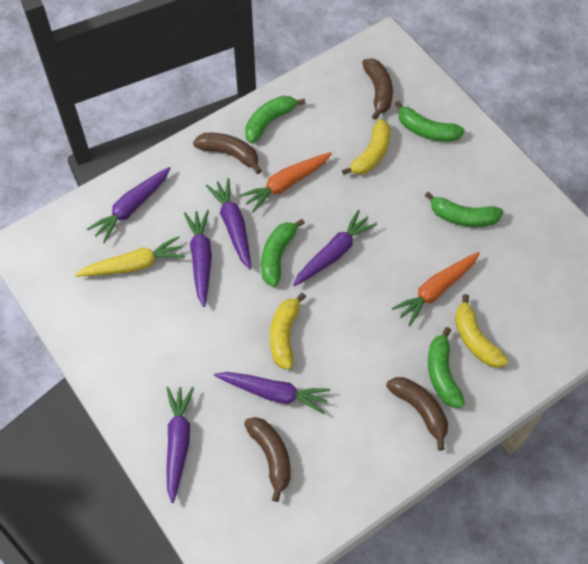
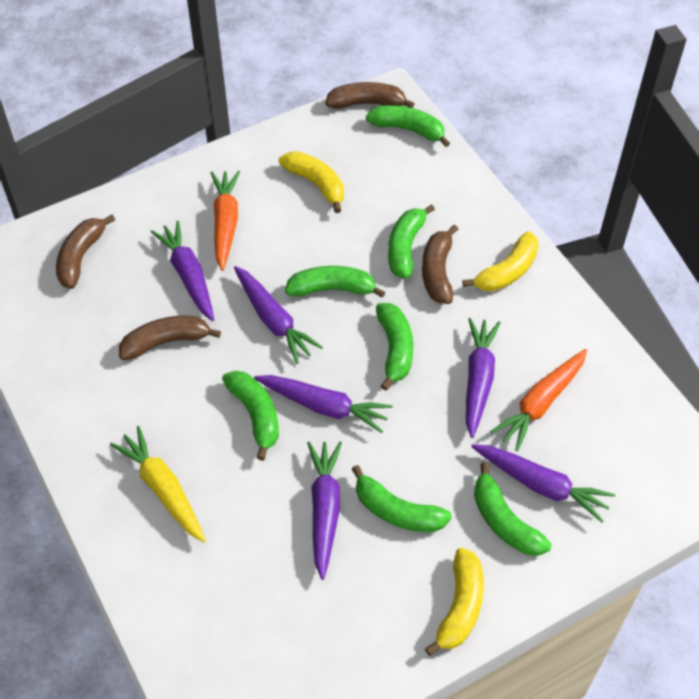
green banana: 5 -> 7

